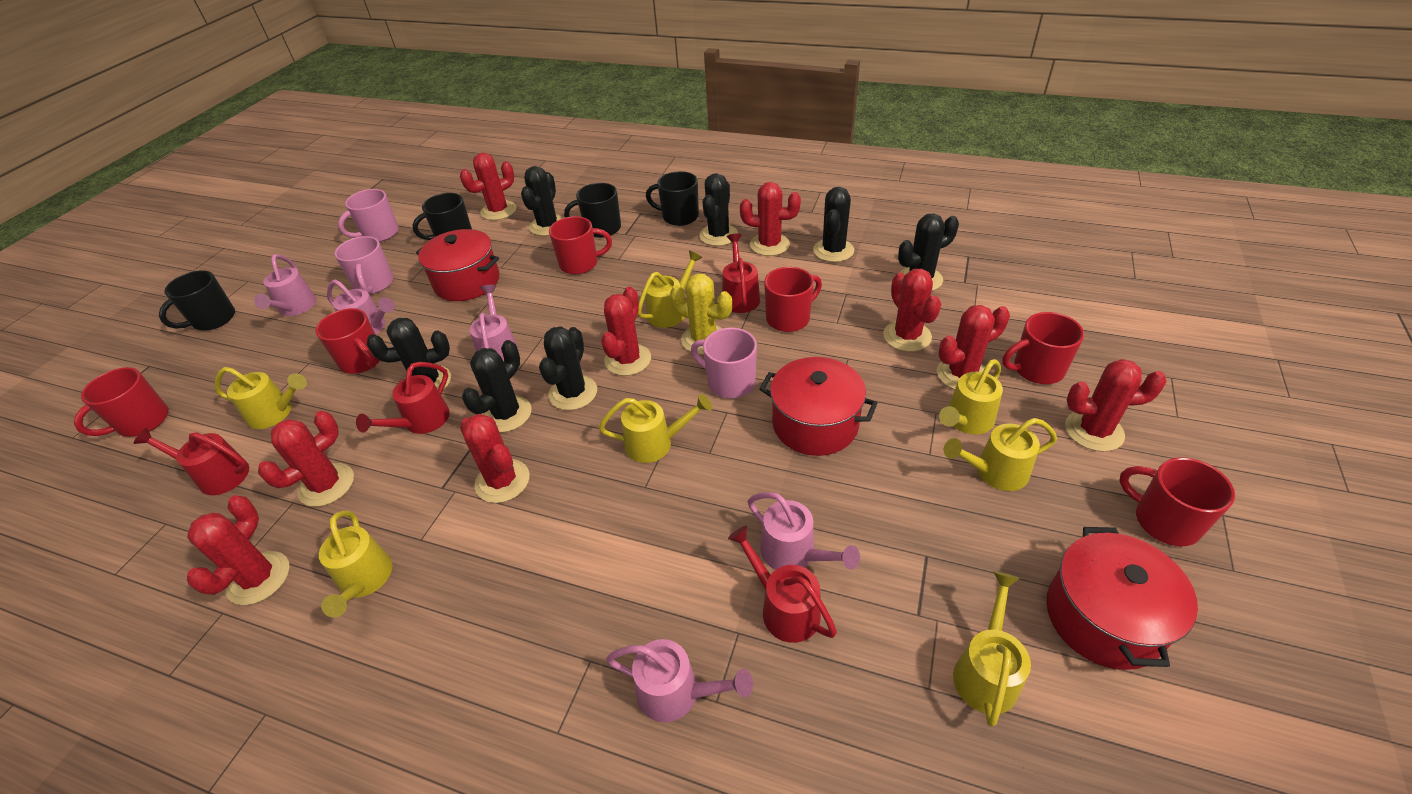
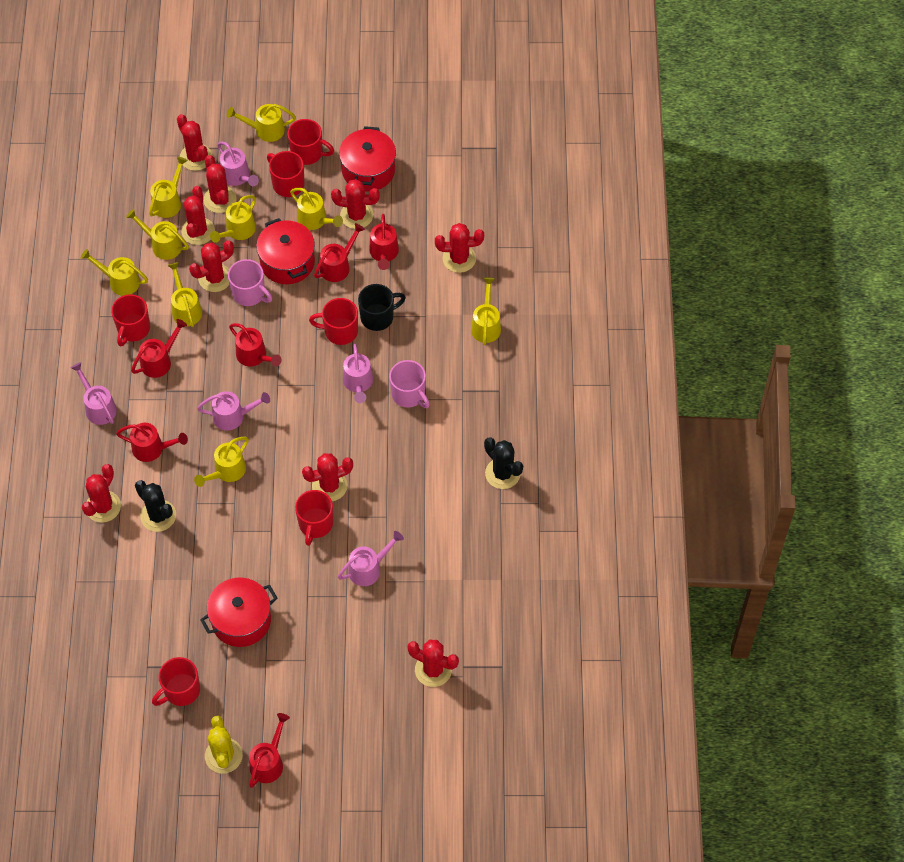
black cactus: 7 -> 2
black mug: 4 -> 1
pink mug: 3 -> 2
red watering can: 4 -> 6
yellow watering can: 7 -> 9

